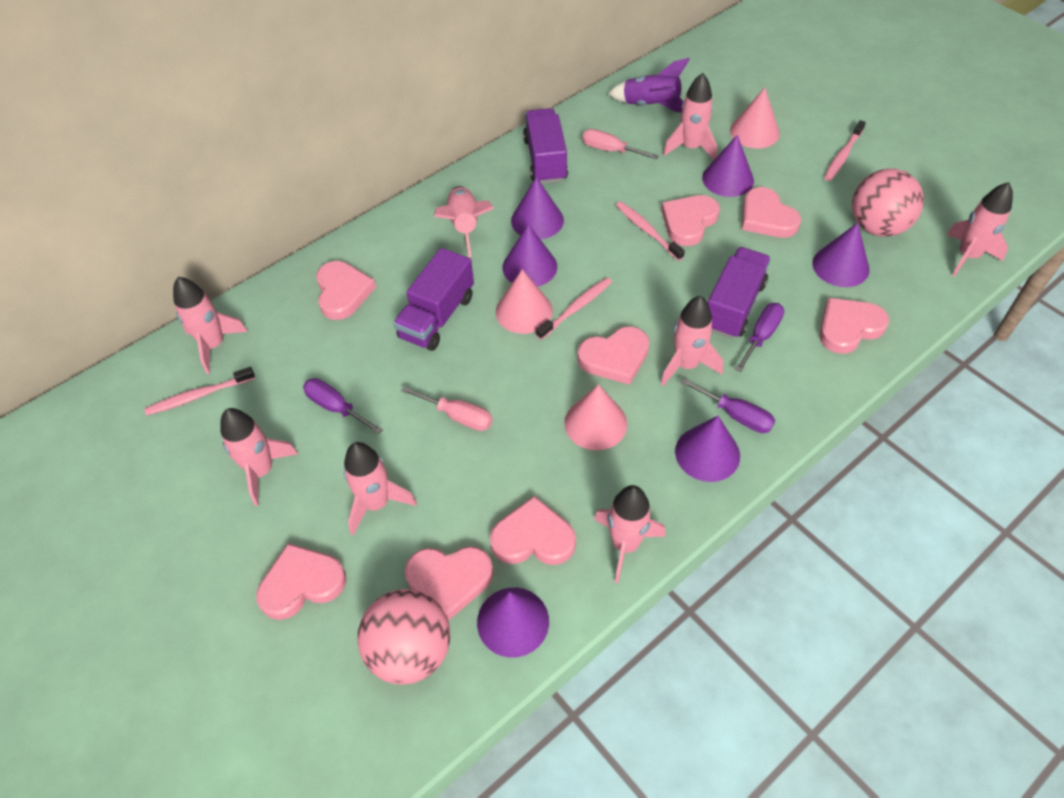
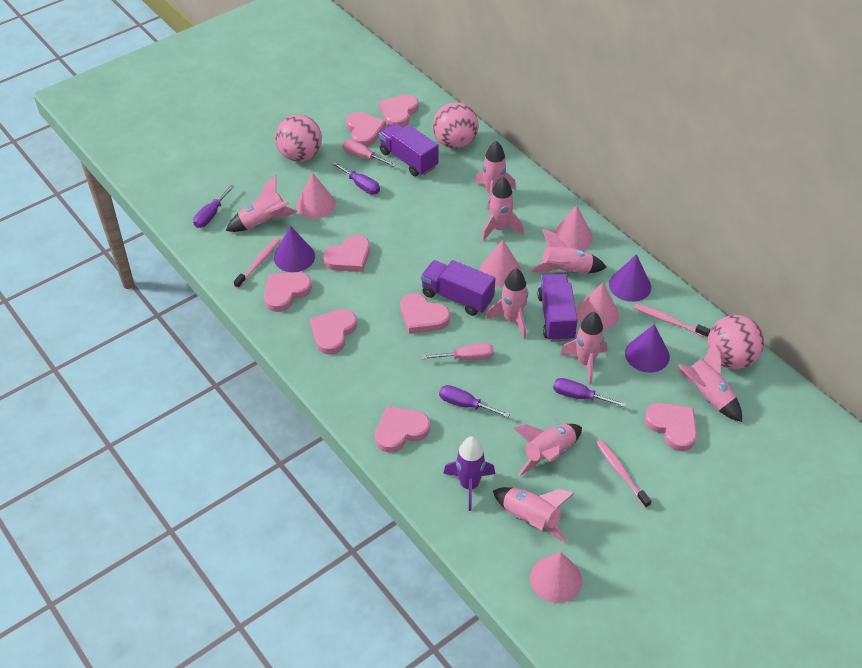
pink ball: 2 -> 3
pink cone: 3 -> 5
pink rocket: 8 -> 9
pink toothbrush: 4 -> 3
purple cone: 6 -> 3
purple screwdriver: 3 -> 4

